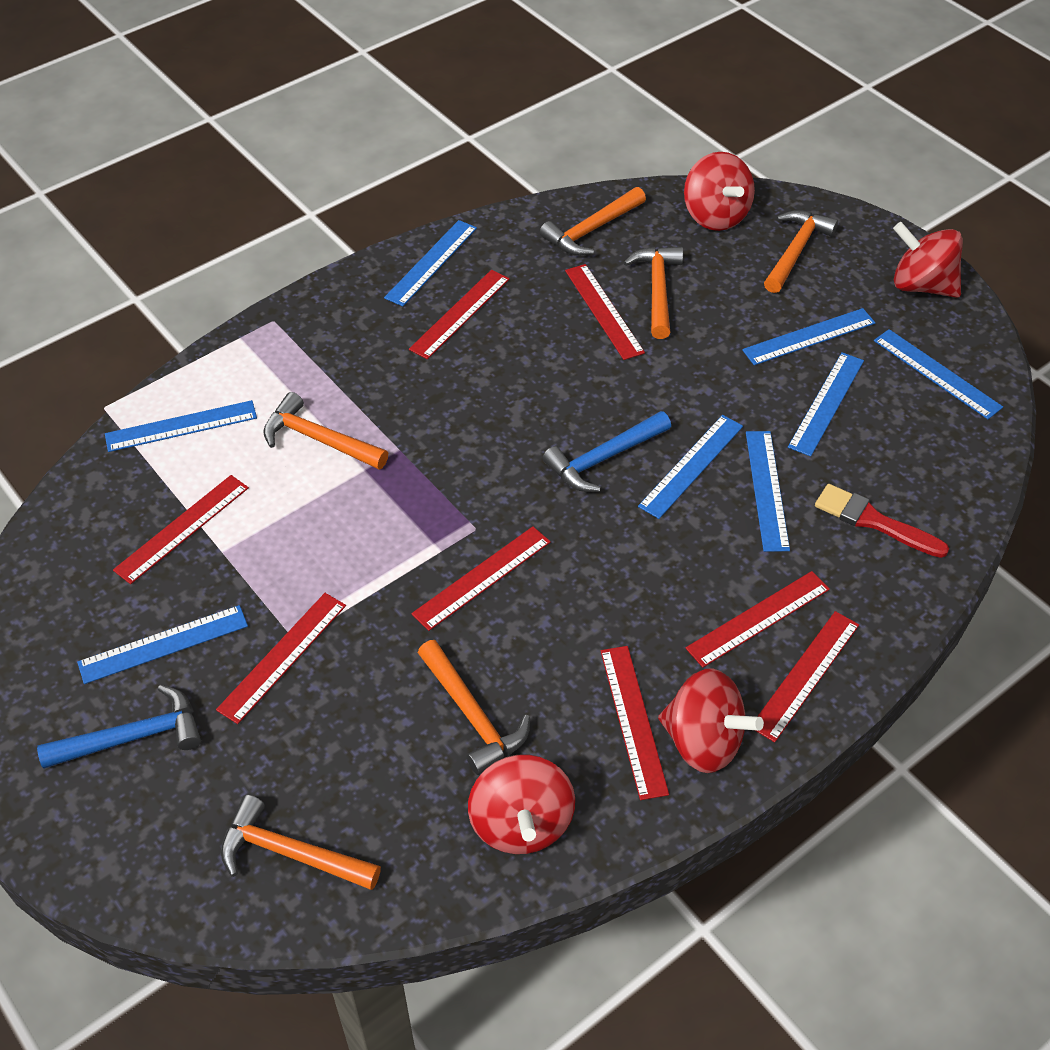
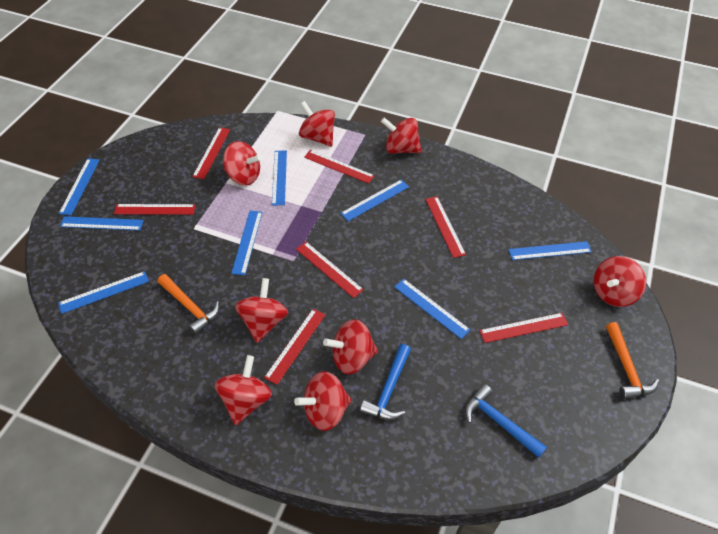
orange hammer: 6 -> 2
red brush: 1 -> 0
red ruler: 8 -> 7
red spinning top: 4 -> 8

